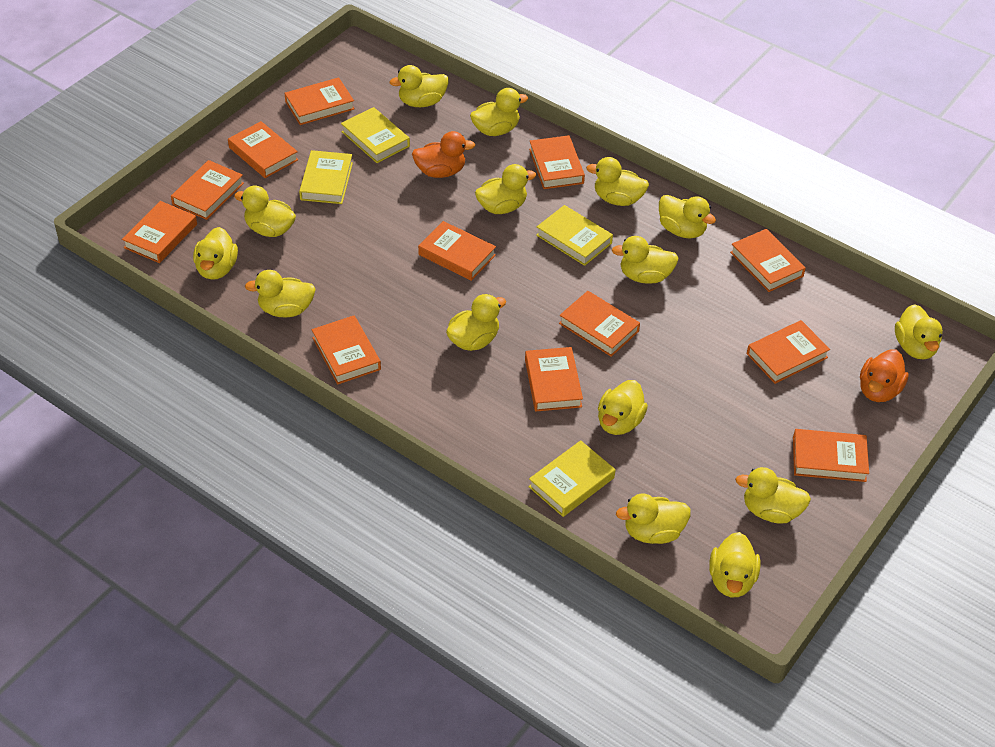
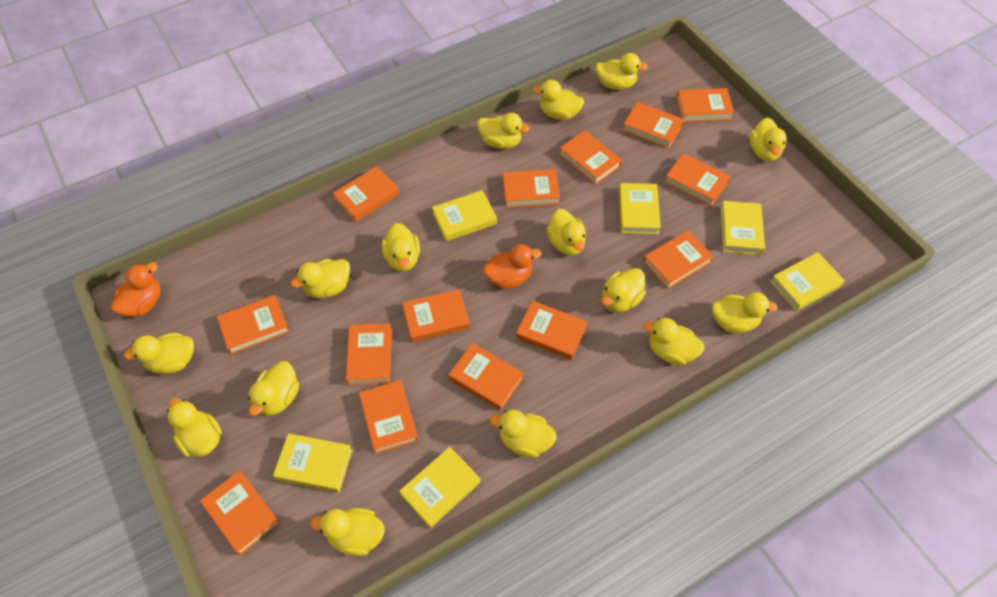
orange book: 12 -> 14
yellow book: 4 -> 6

